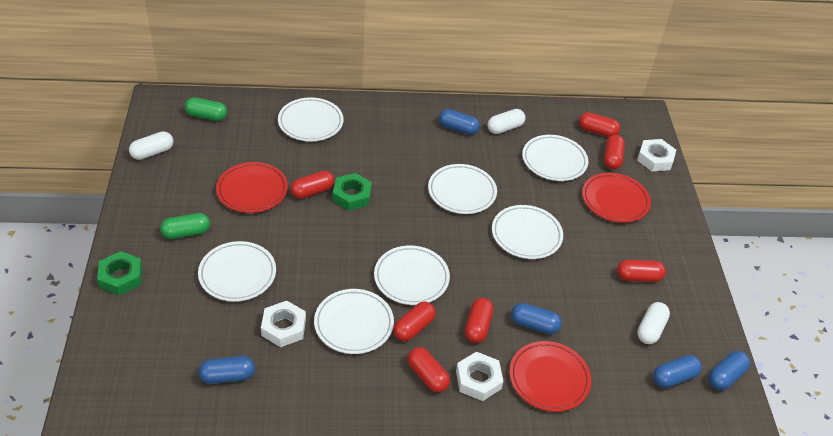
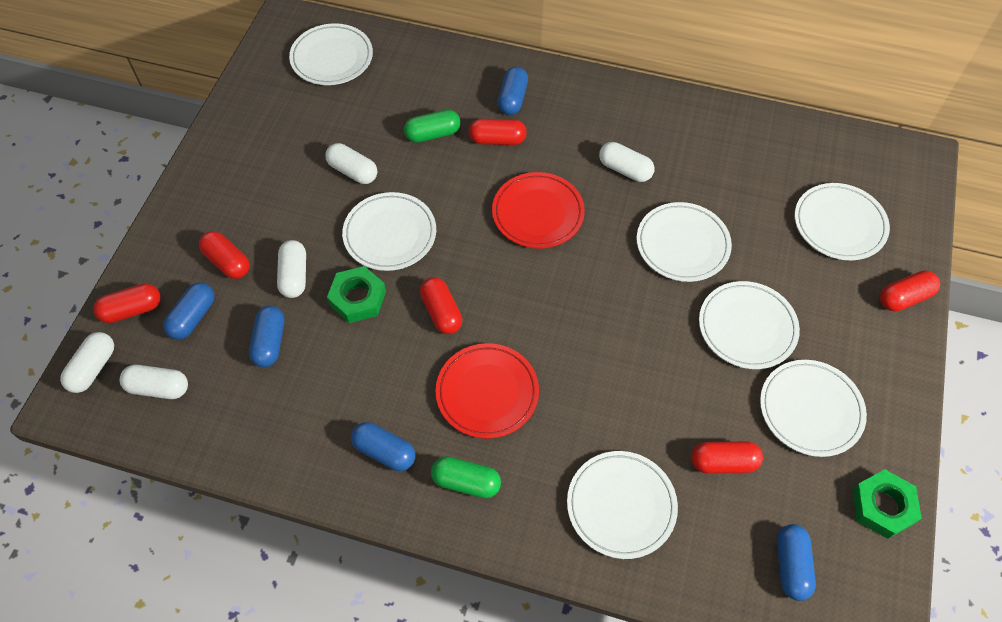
red capsule: 7 -> 6
red plate: 3 -> 2
white capsule: 3 -> 5
white nut: 3 -> 0

